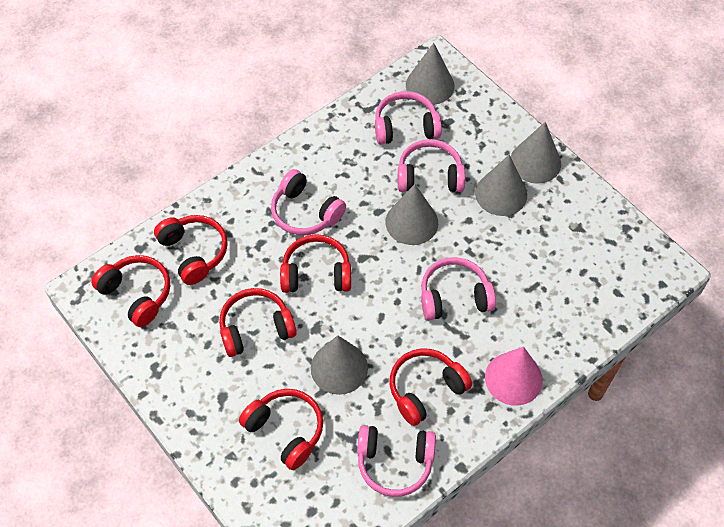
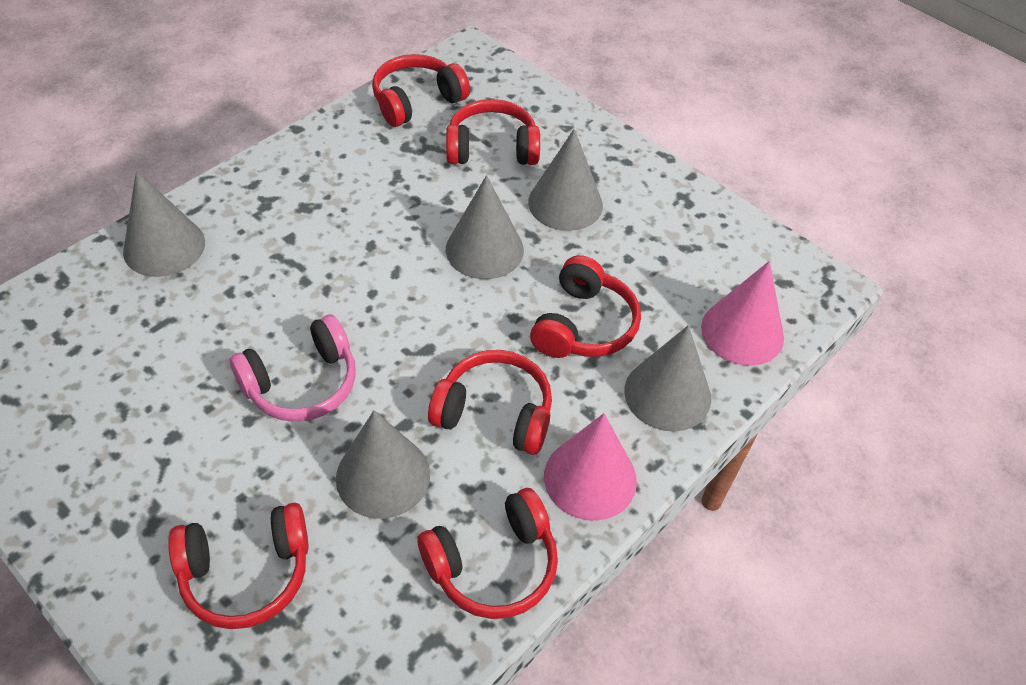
pink cone: 1 -> 2
pink headphones: 5 -> 1

